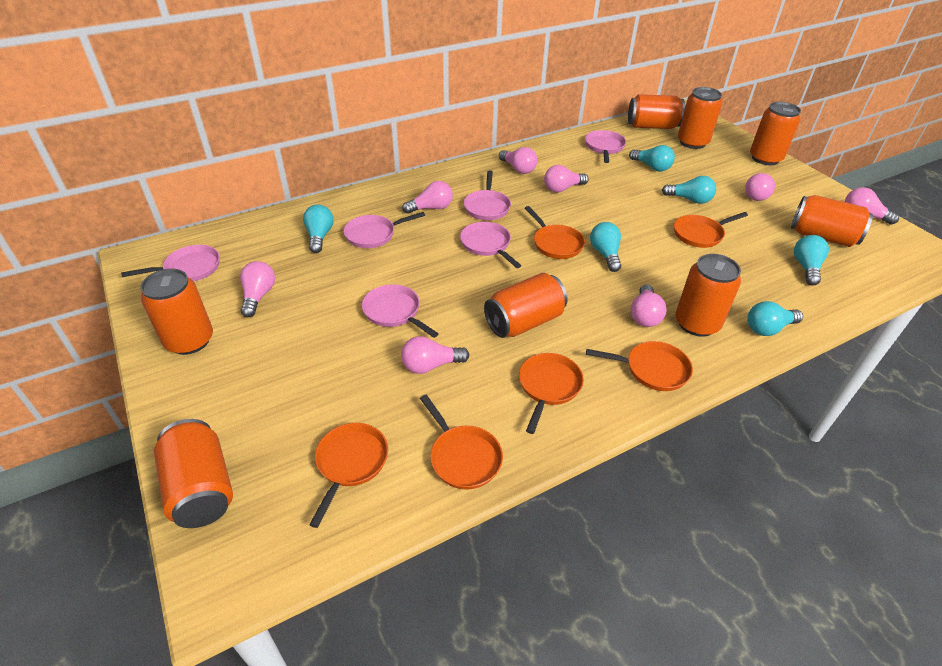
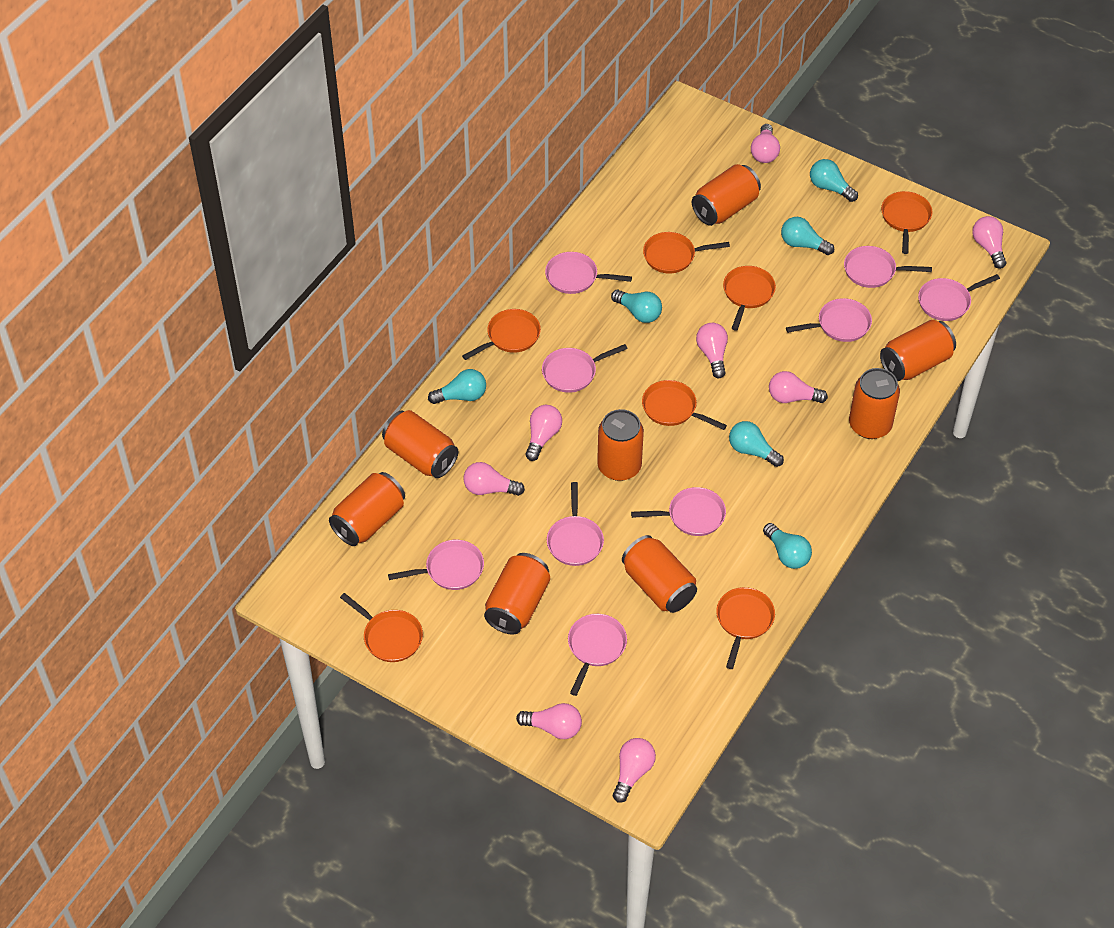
orange pan: 6 -> 7
pink pan: 6 -> 9

